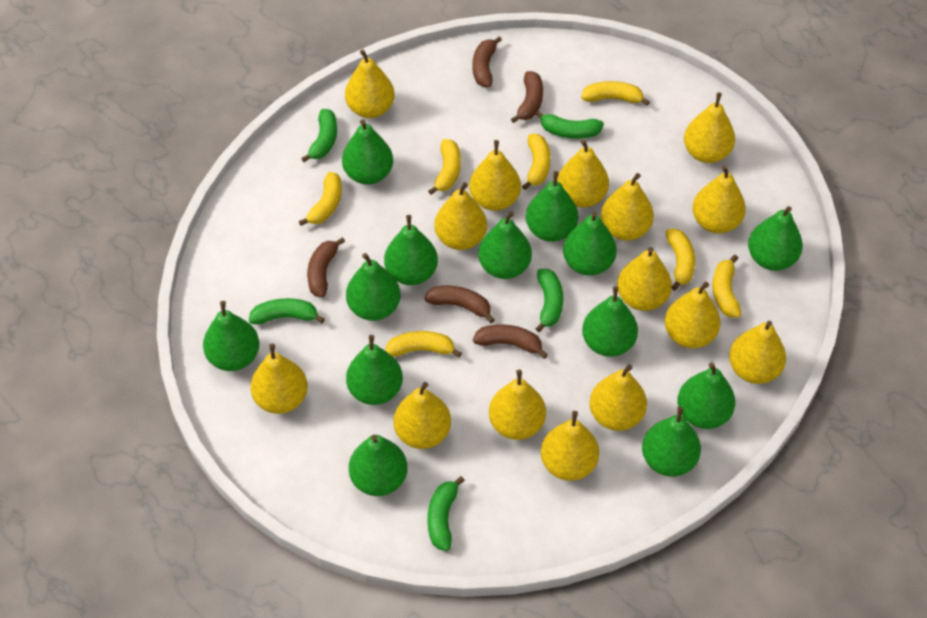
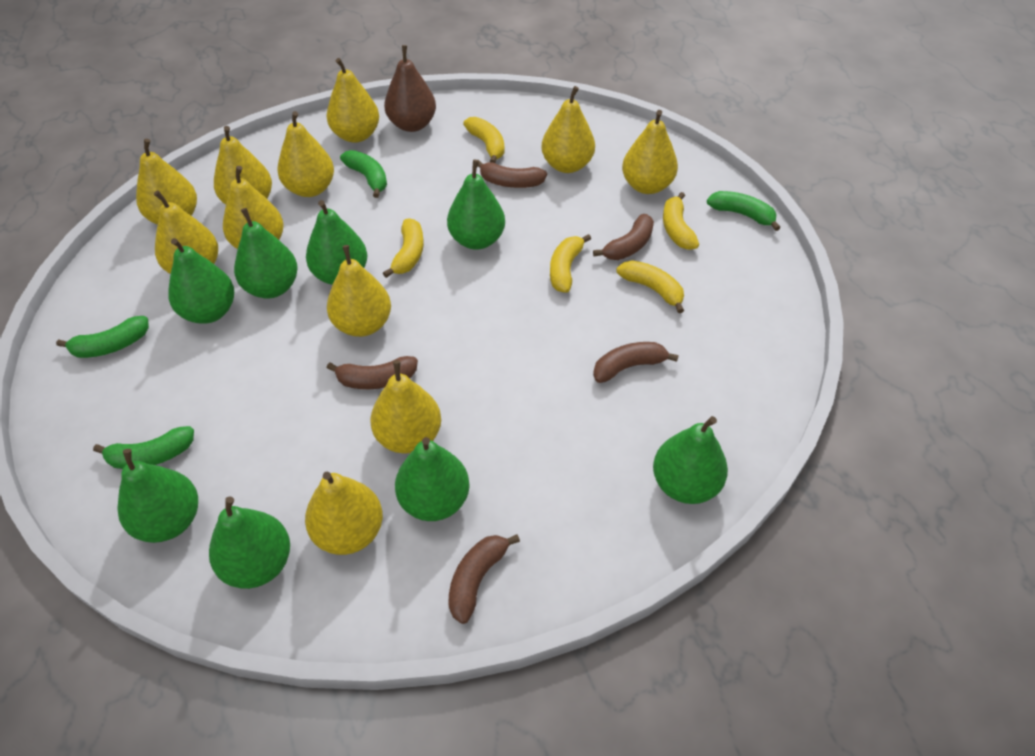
brown pear: 0 -> 1
green banana: 5 -> 4
green pear: 13 -> 8
yellow banana: 7 -> 5
yellow pear: 15 -> 11

